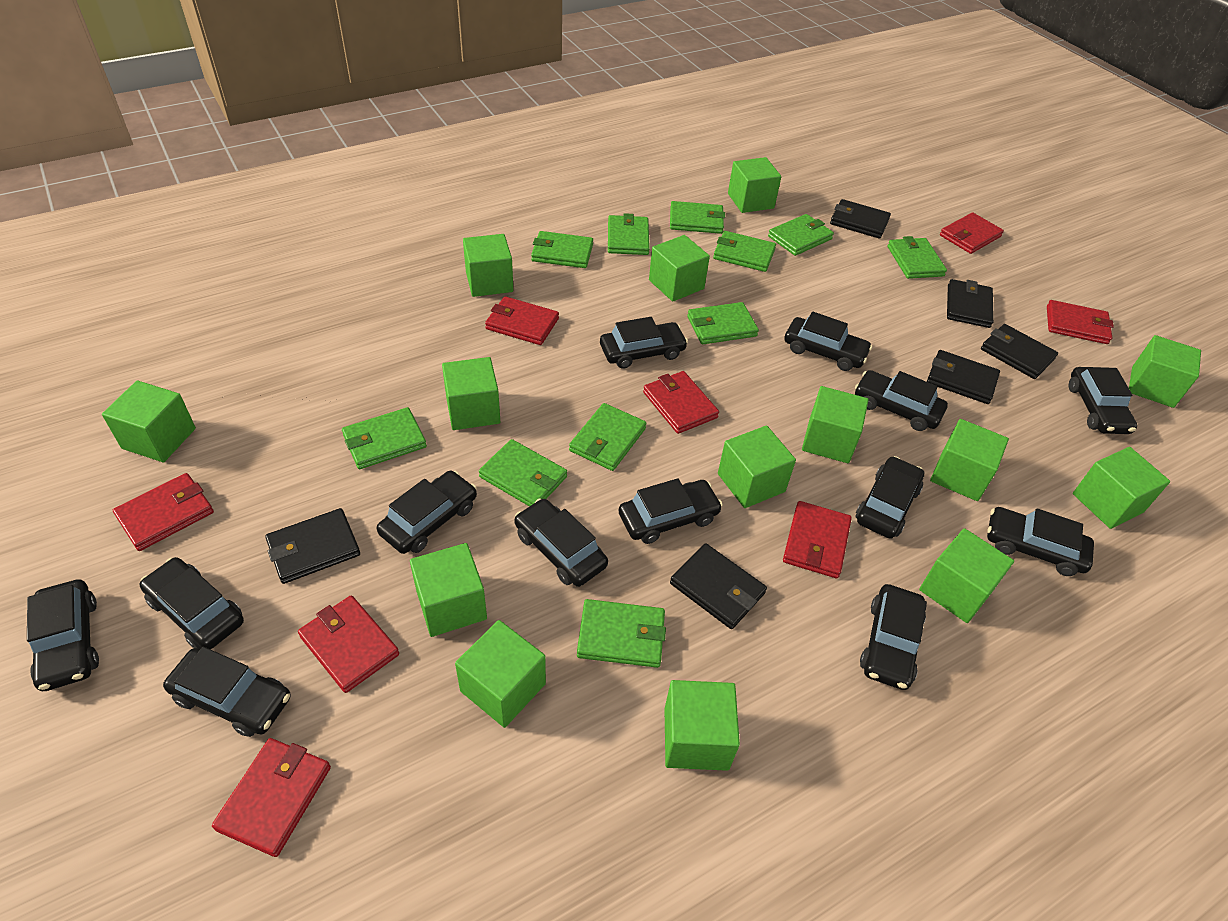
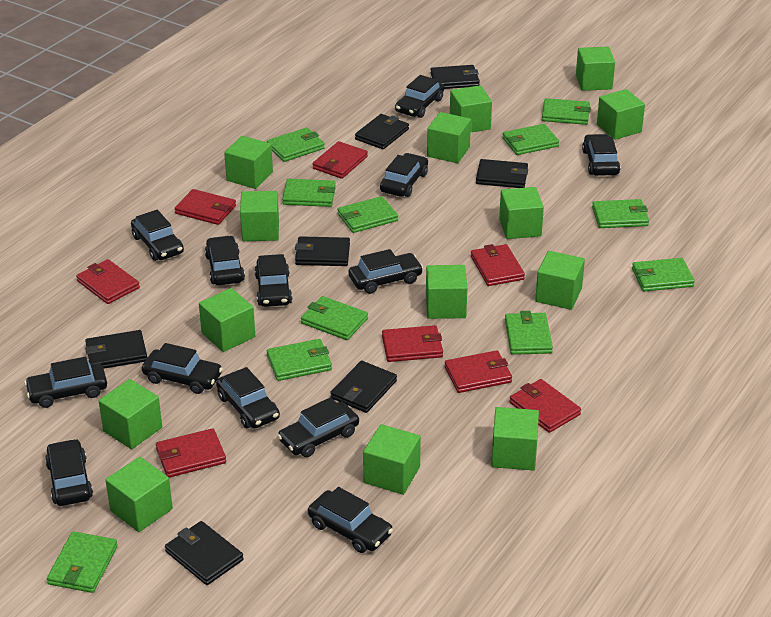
black wallet: 6 -> 7

